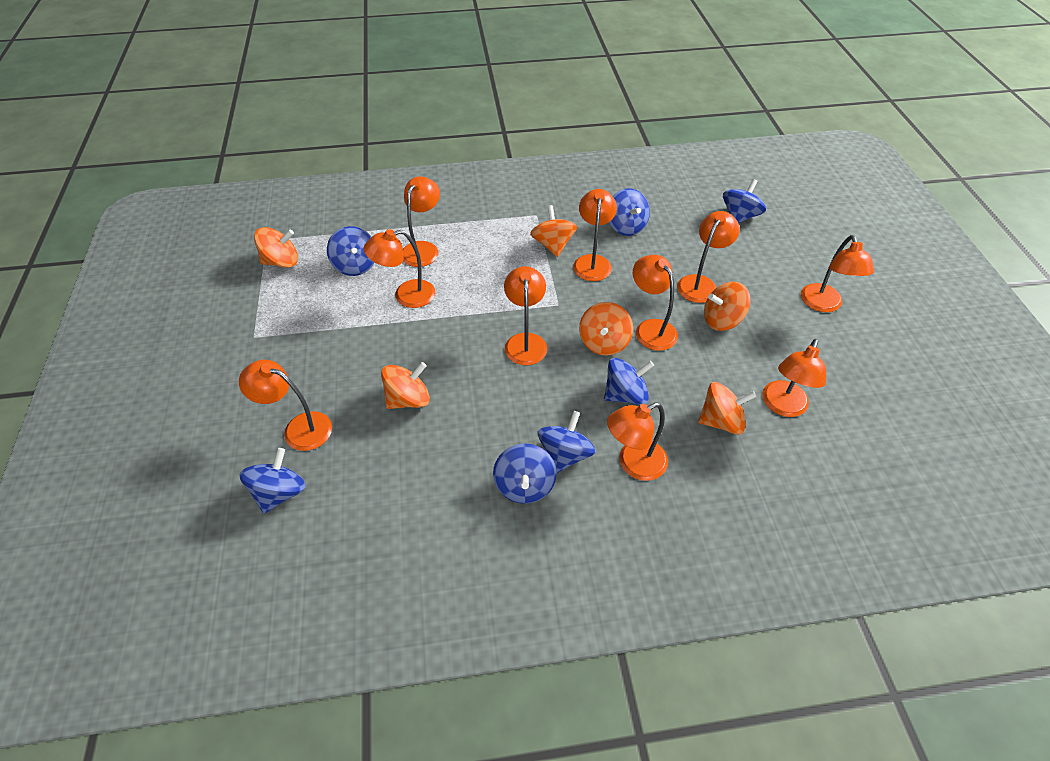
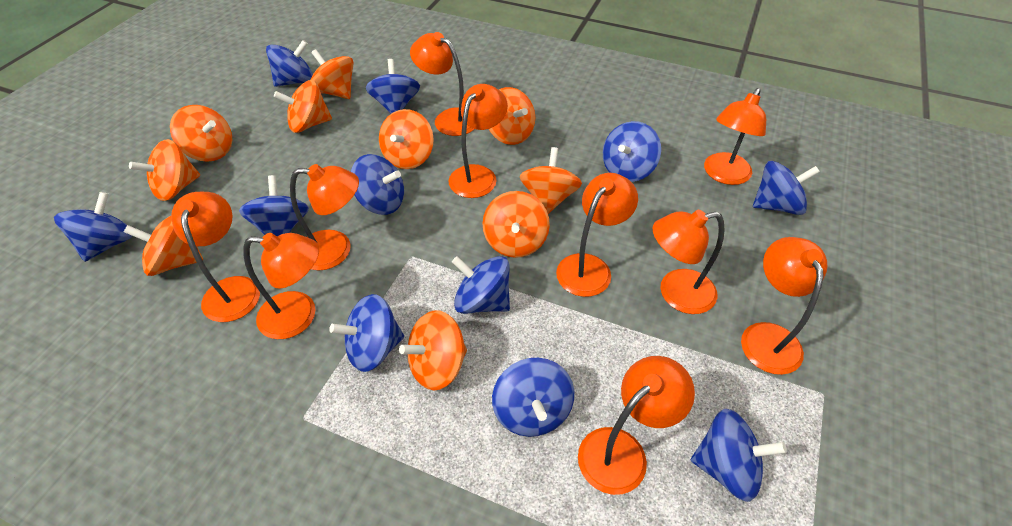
blue spinning top: 7 -> 11
orange spinning top: 6 -> 10

